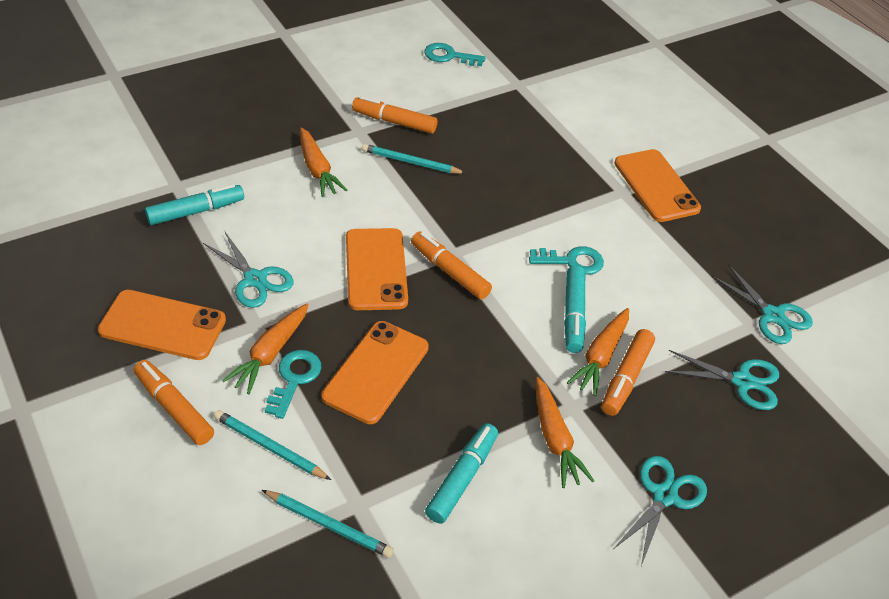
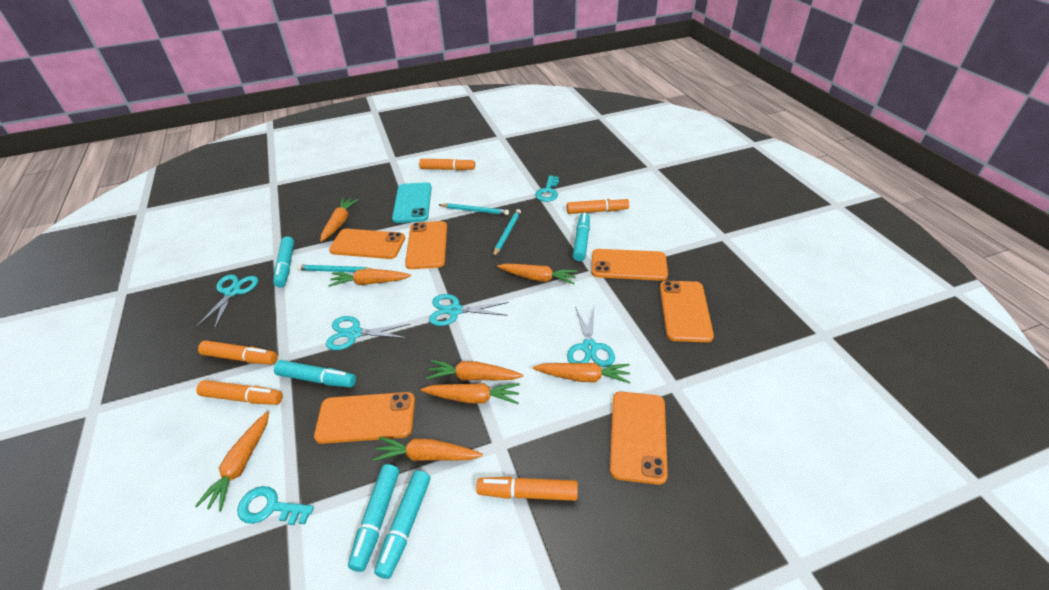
orange carrot: 4 -> 8
orange marker: 4 -> 5
orange phone: 4 -> 6
turquoise key: 3 -> 2
turquoise marker: 3 -> 5
turquoise phone: 0 -> 1

